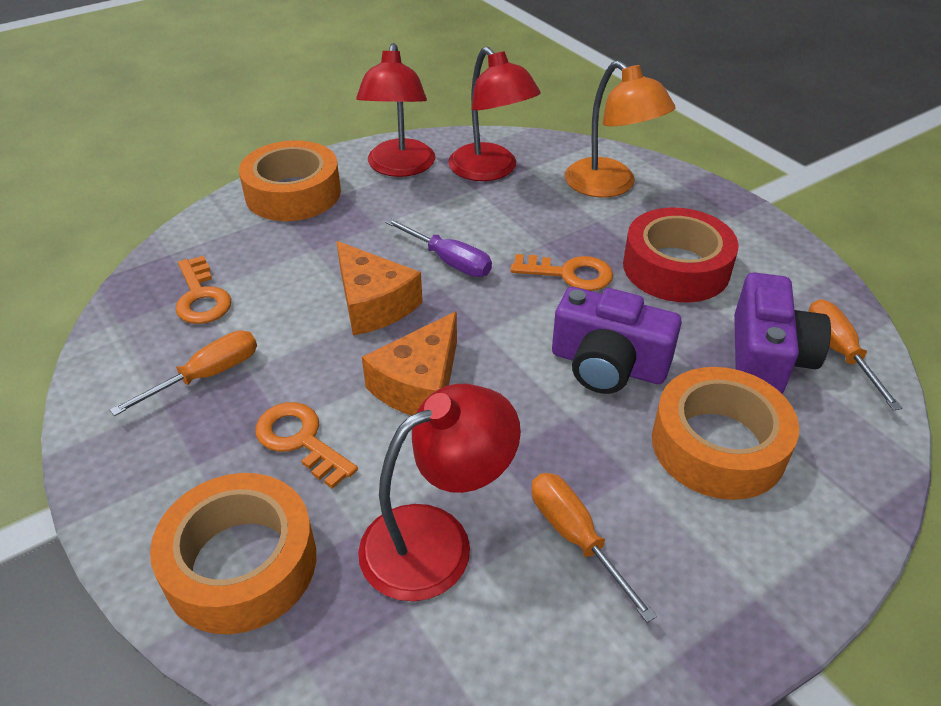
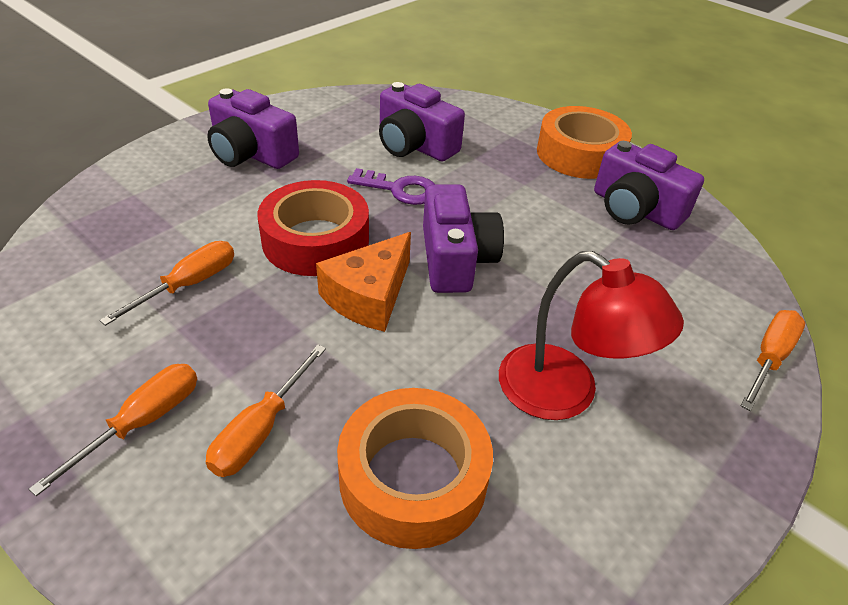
orange cheese: 2 -> 1
orange key: 3 -> 0
orange lamp: 1 -> 0
orange screwdriver: 3 -> 4
orange tape: 3 -> 2
purple camera: 2 -> 4
purple key: 0 -> 1
purple screwdriver: 1 -> 0
red lamp: 3 -> 1

